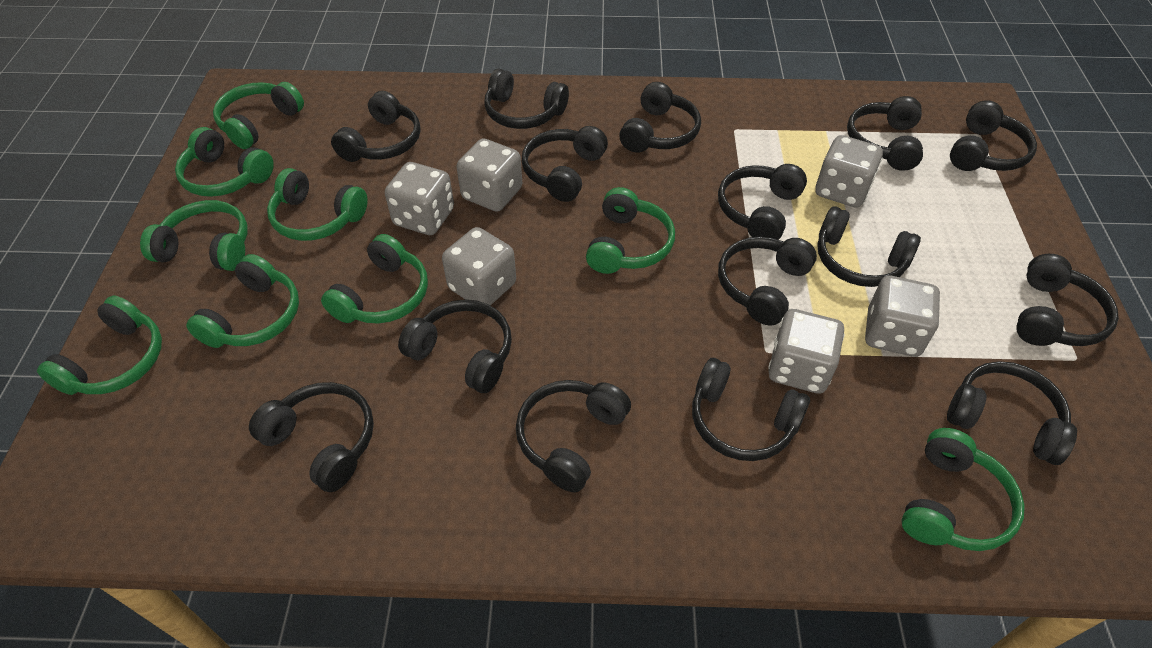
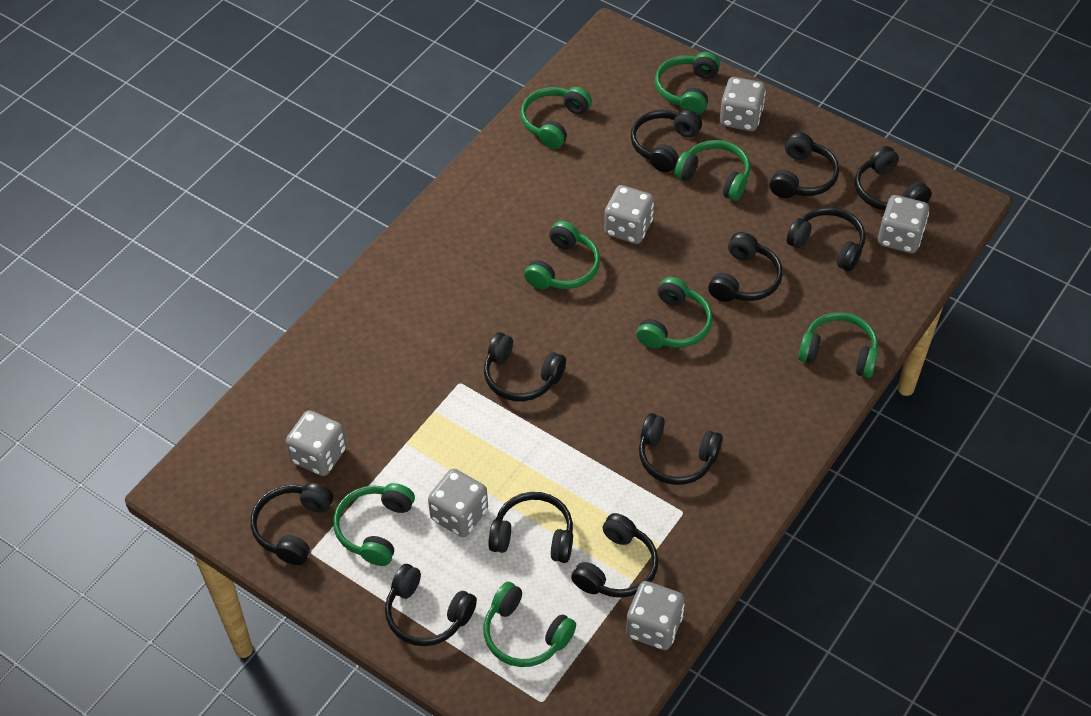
black headphones: 15 -> 11
green headphones: 9 -> 8

